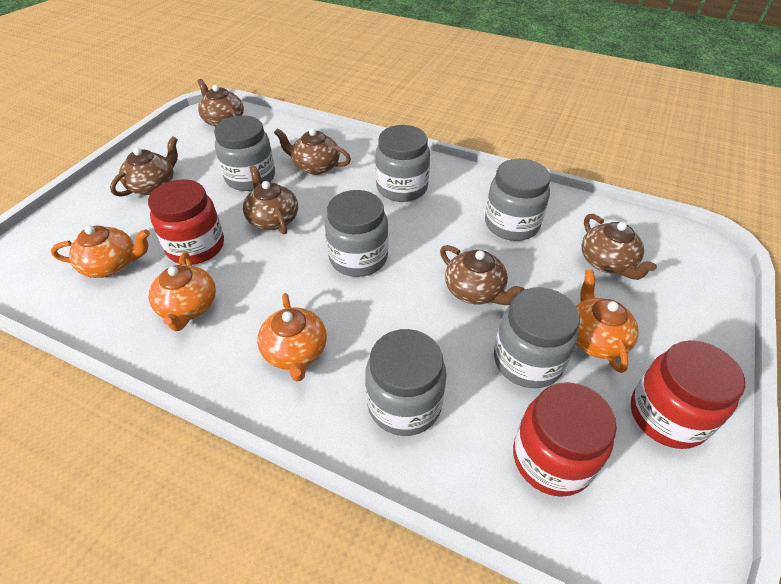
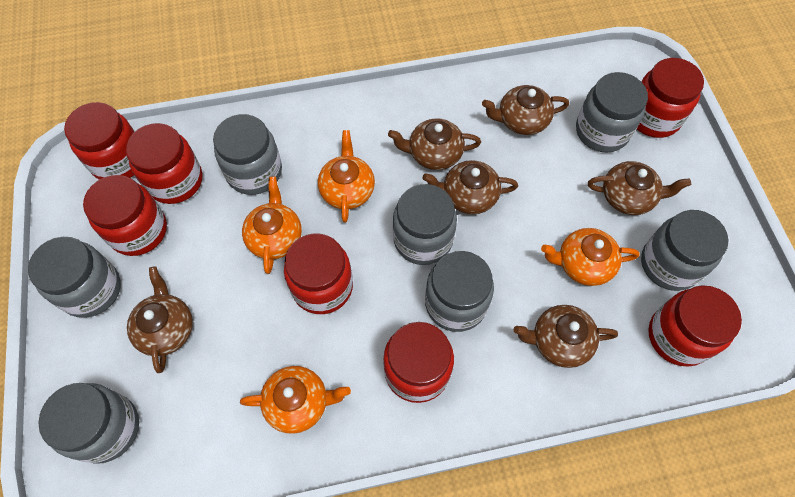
grey jar: 6 -> 7
red jar: 3 -> 7

